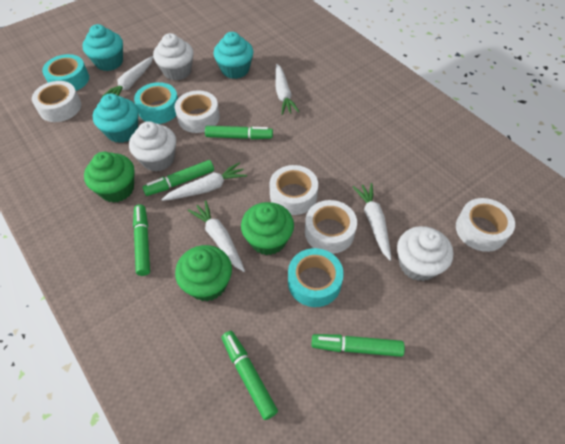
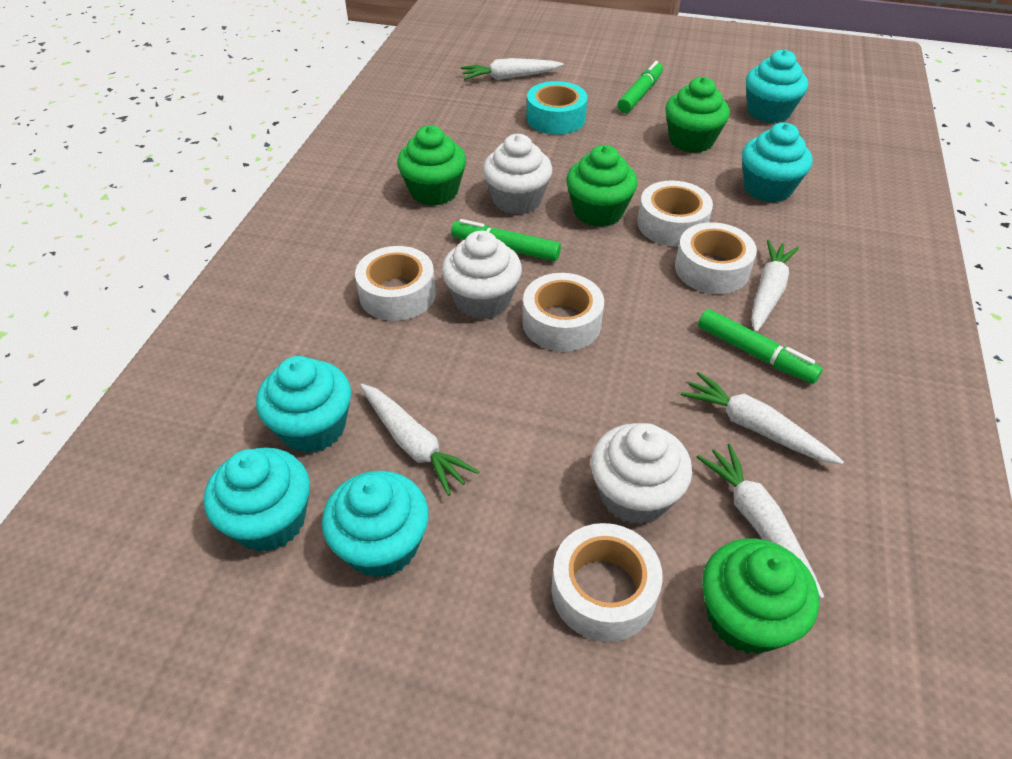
green cupcake: 3 -> 4
green marker: 5 -> 3
turquoise cupcake: 3 -> 5
turquoise tape: 3 -> 1

